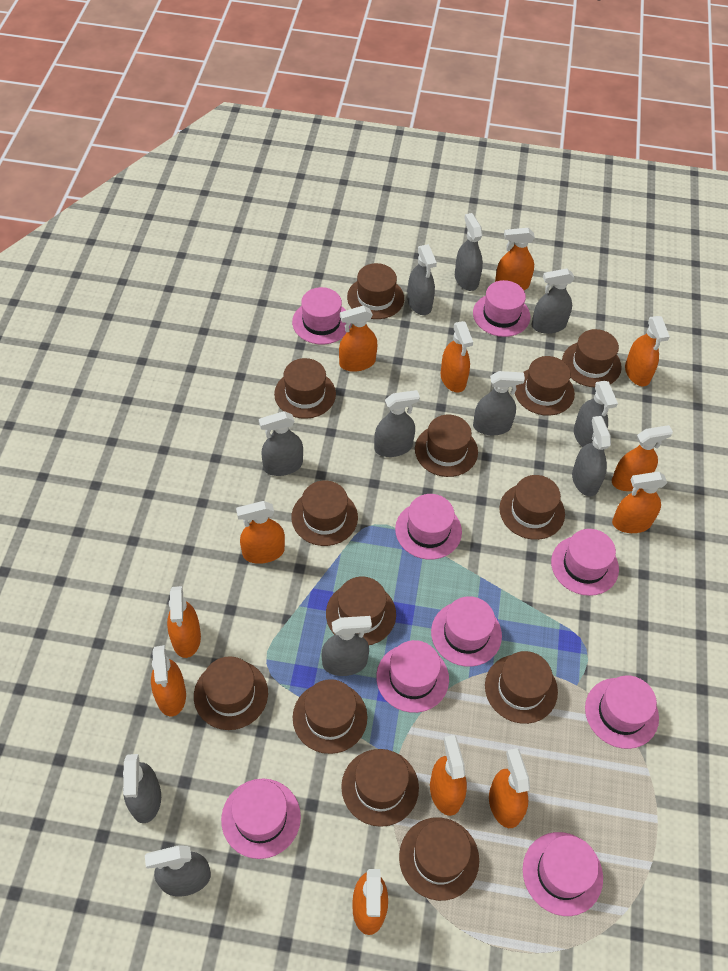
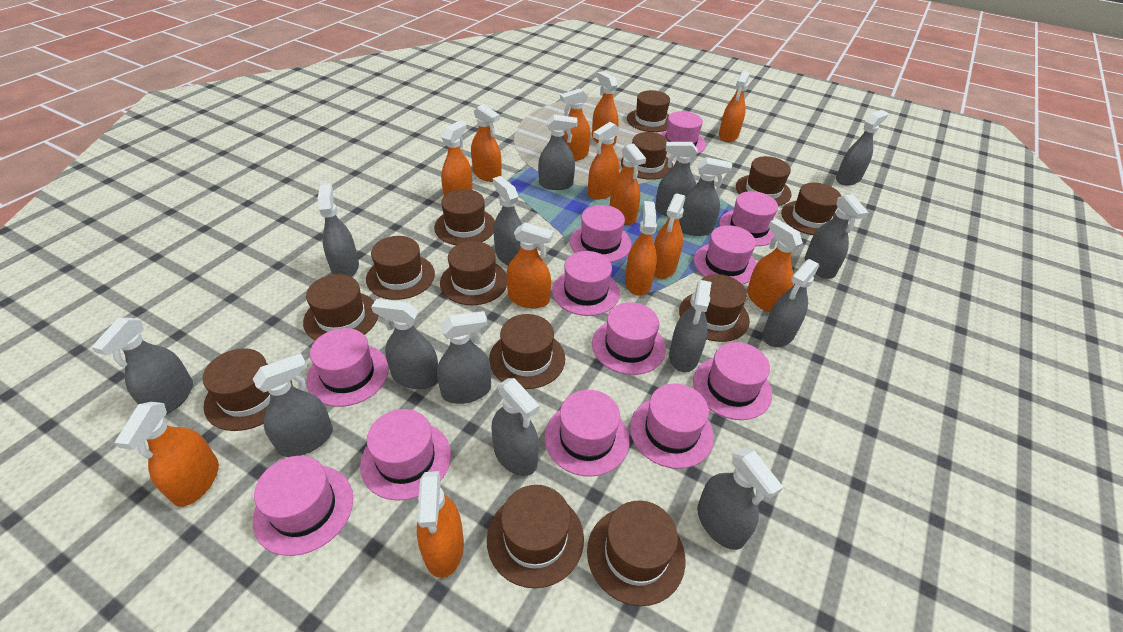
grey spray bottle: 11 -> 15
orange spray bottle: 12 -> 13
pink hat: 9 -> 12

